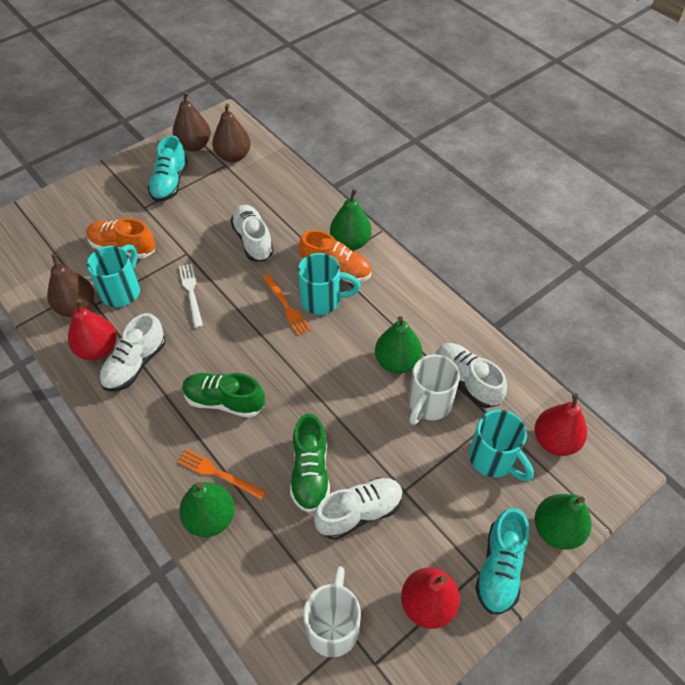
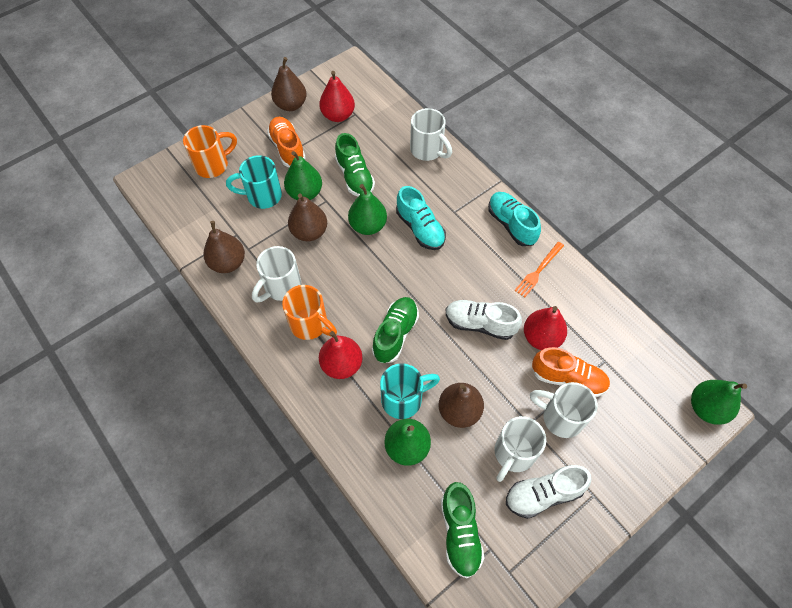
brown pear: 3 -> 4
green shoe: 2 -> 3
orange fork: 2 -> 1
orange mug: 0 -> 2
turquoise mug: 3 -> 2
white fork: 1 -> 0
white mug: 2 -> 4
white shoe: 4 -> 2

